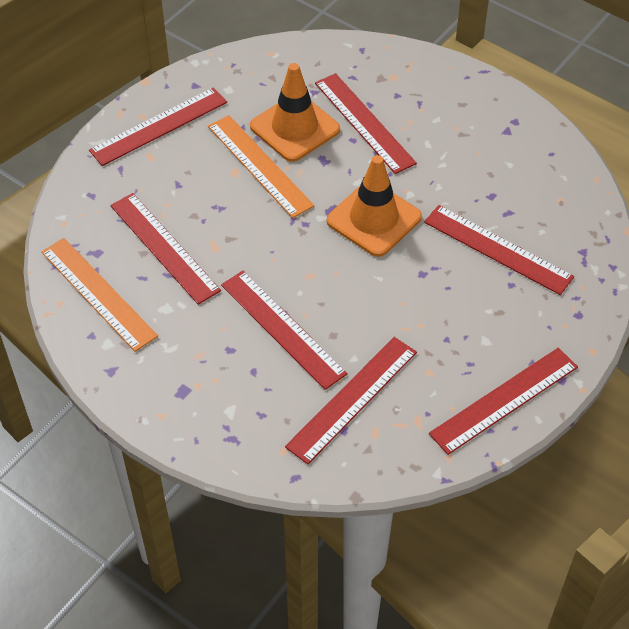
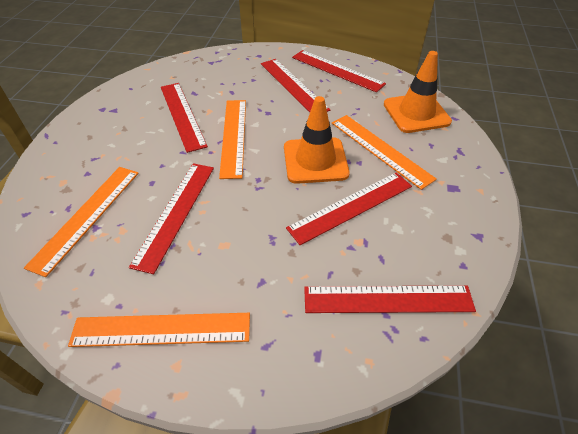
orange ruler: 2 -> 4
red ruler: 7 -> 6

